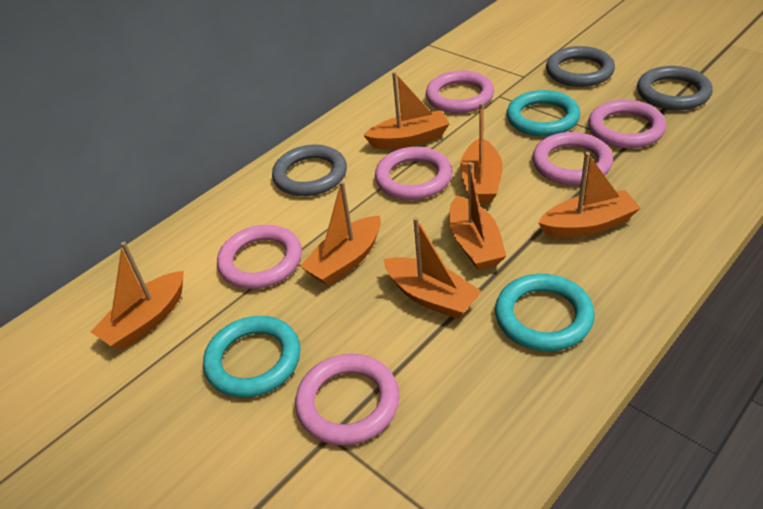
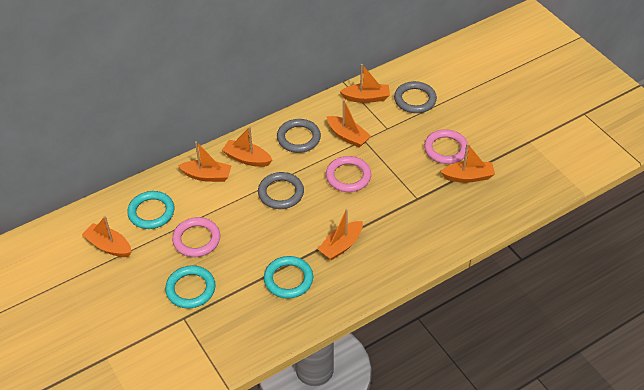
pink ring: 6 -> 3

